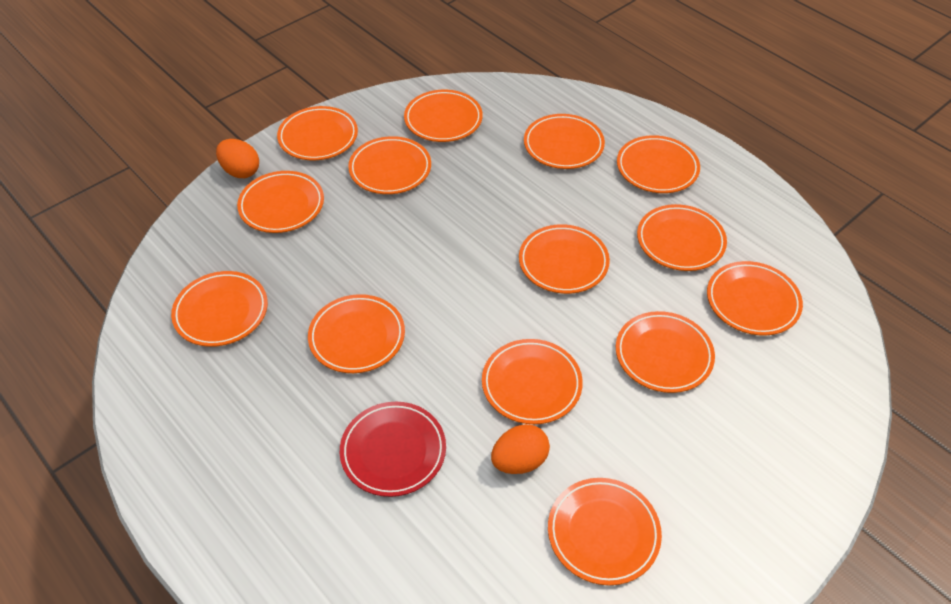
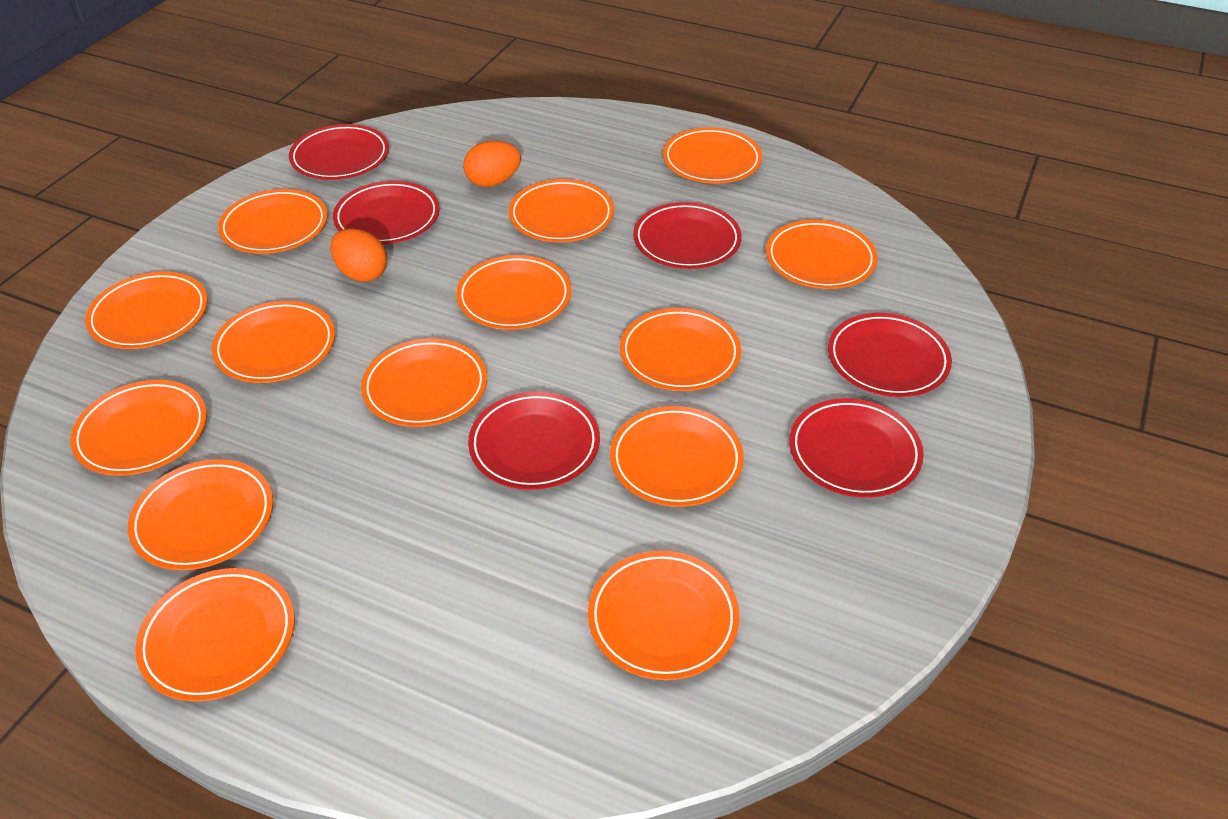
red plate: 1 -> 6

